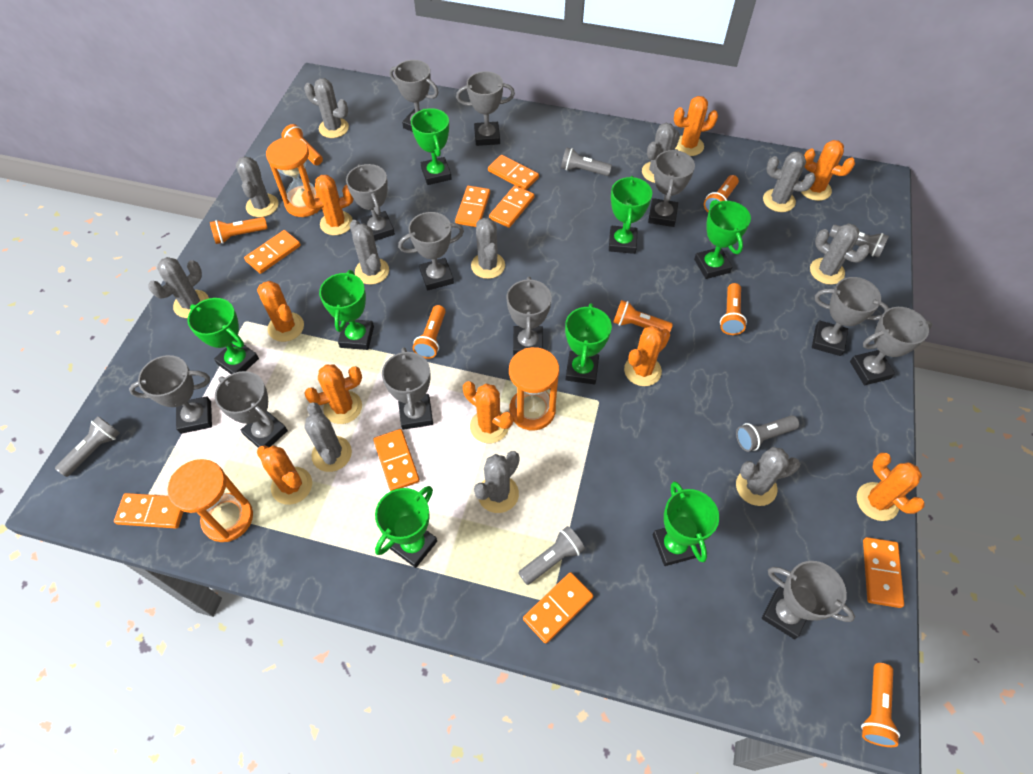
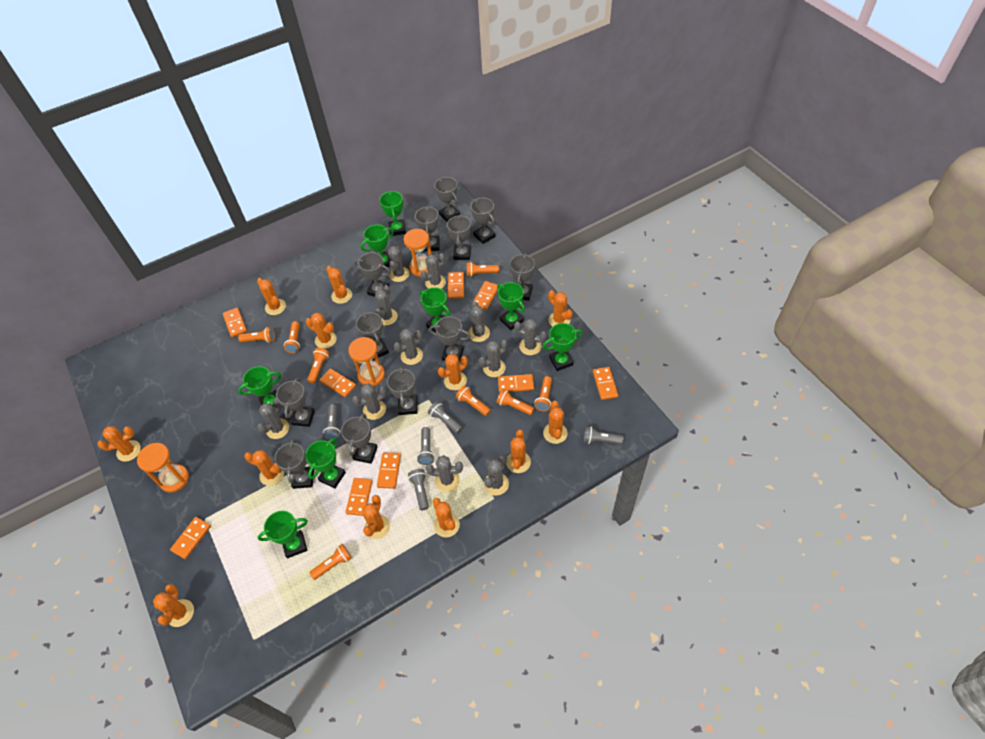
orange cactus: 9 -> 12
orange domino: 8 -> 9
orange flashlight: 7 -> 8

